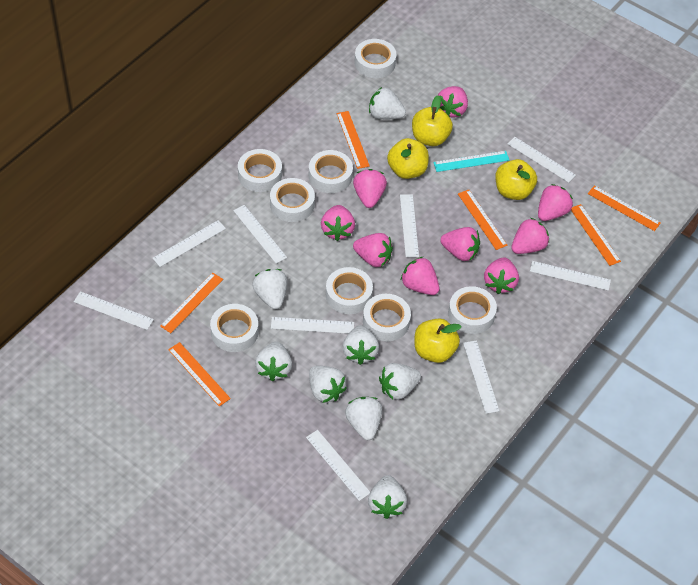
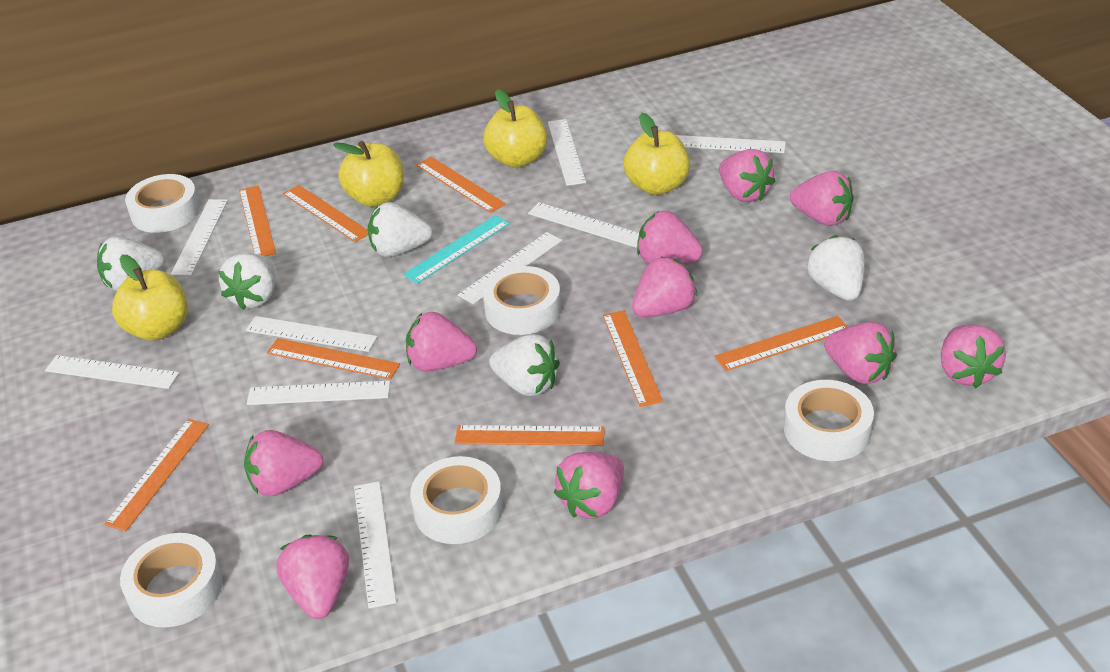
orange ruler: 6 -> 8
pink strawberry: 9 -> 10
white strawberry: 8 -> 5
white tape: 8 -> 5

